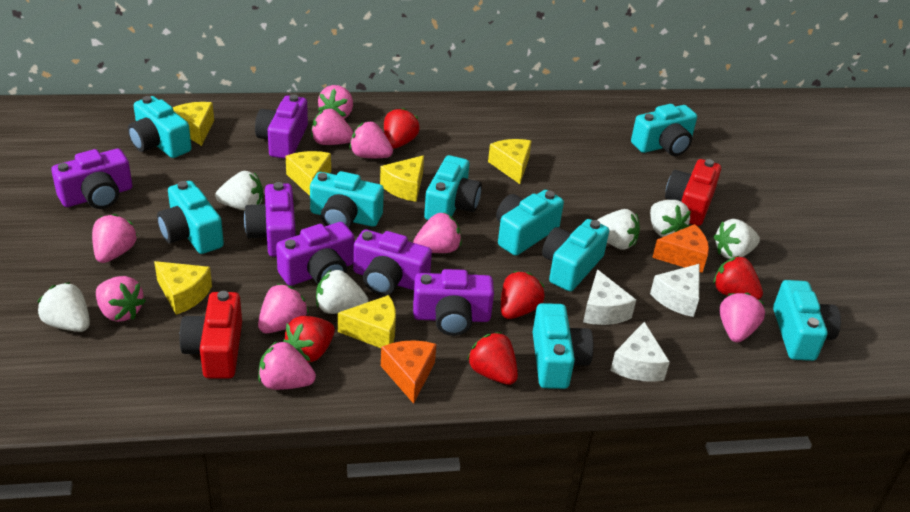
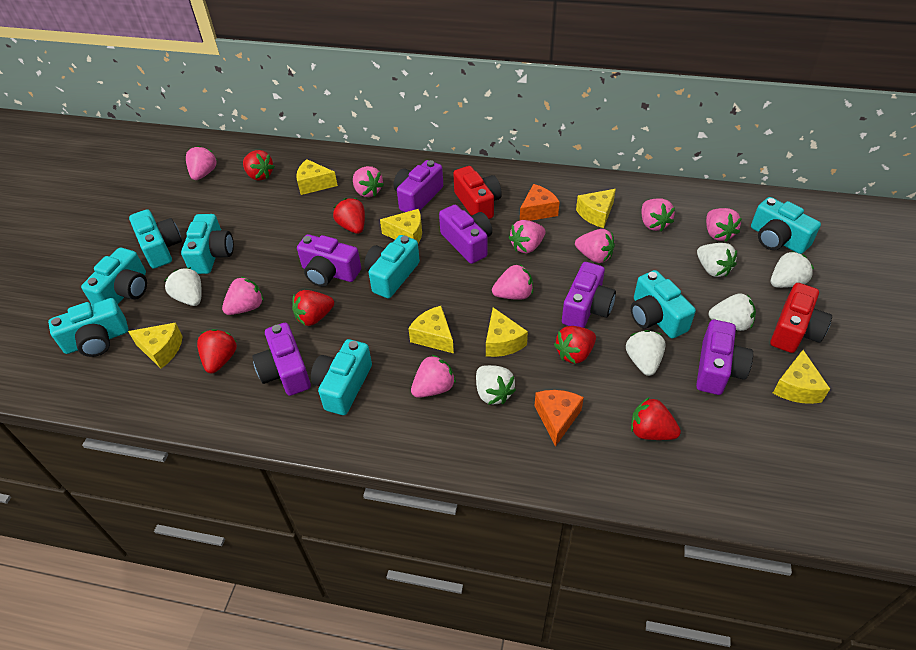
red strawberry: 5 -> 6
turquoise camera: 9 -> 8
white cheese: 3 -> 0
yellow cheese: 6 -> 7

